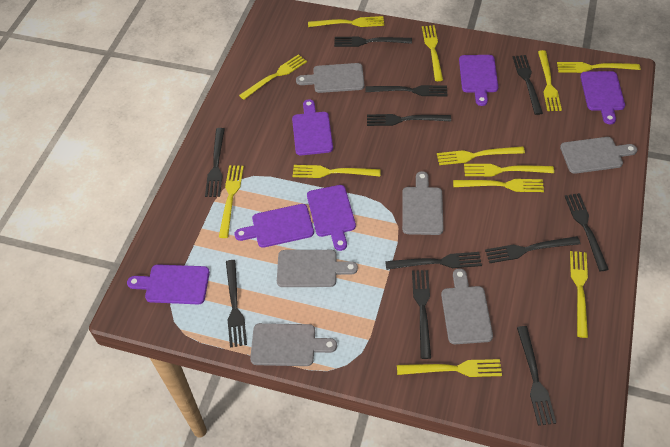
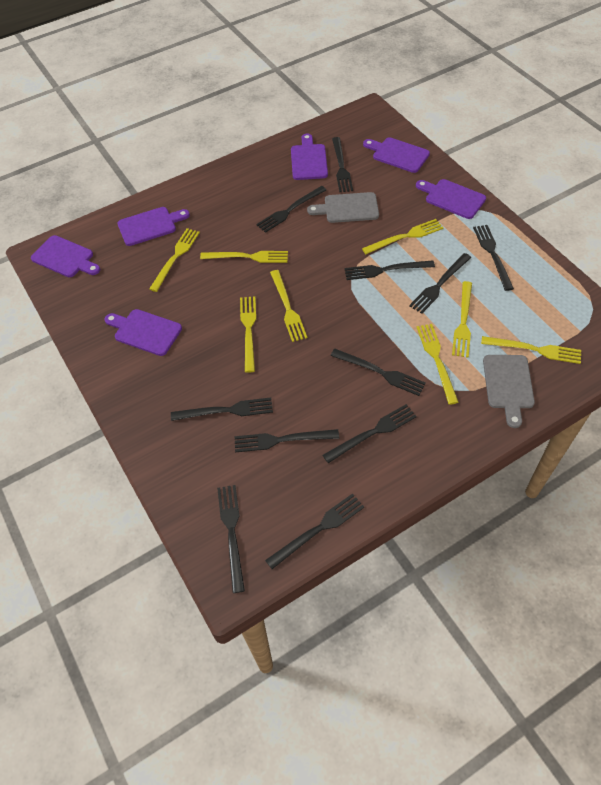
grey cutting board: 6 -> 2
yellow fork: 12 -> 8

